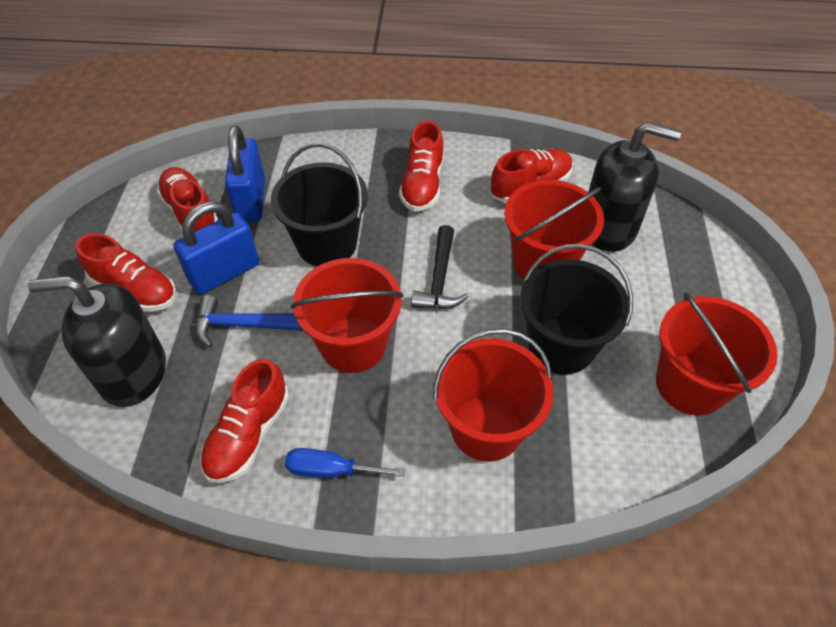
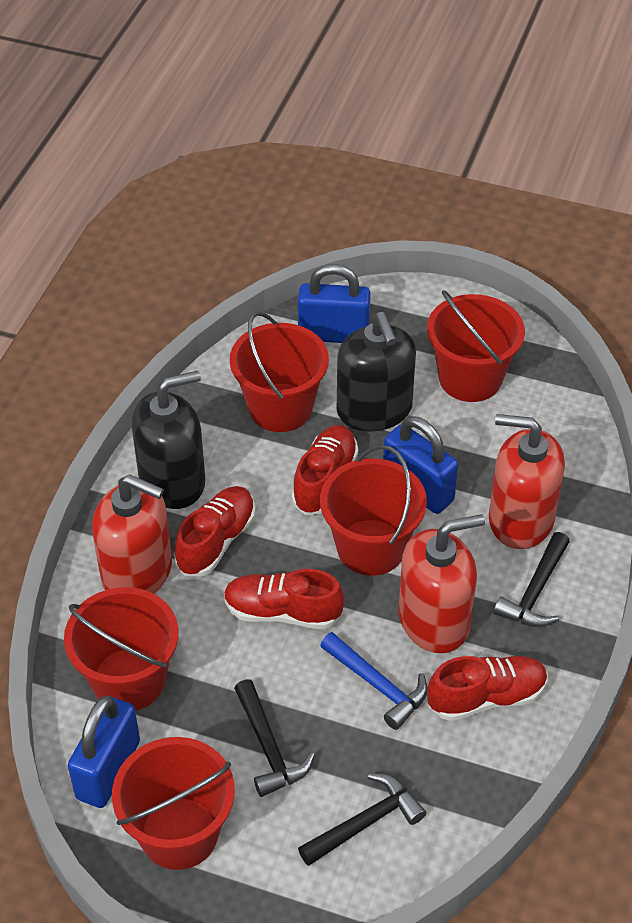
black bucket: 2 -> 0
black hammer: 1 -> 3
blue padlock: 2 -> 3
blue screwdriver: 1 -> 0
red bucket: 4 -> 5
red shoe: 5 -> 4
red soap dispenser: 0 -> 3

